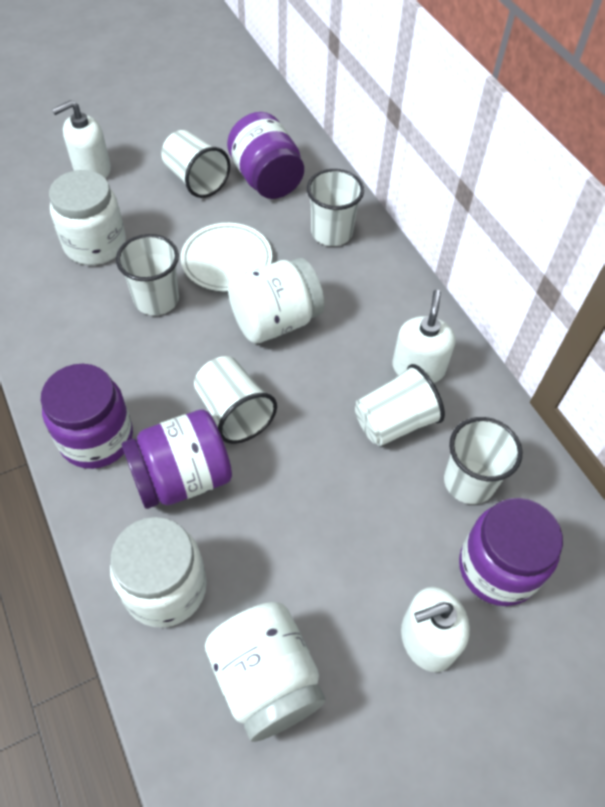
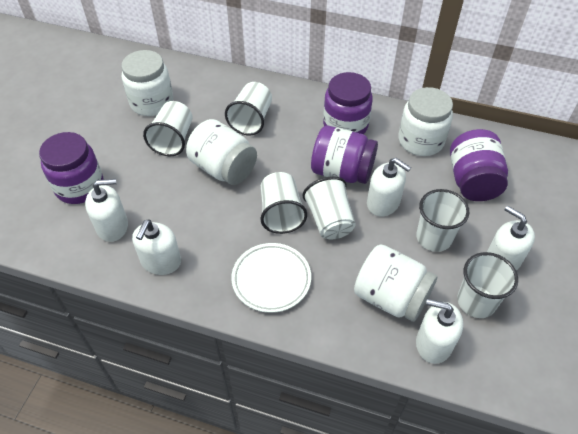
white soap dispenser: 3 -> 5

